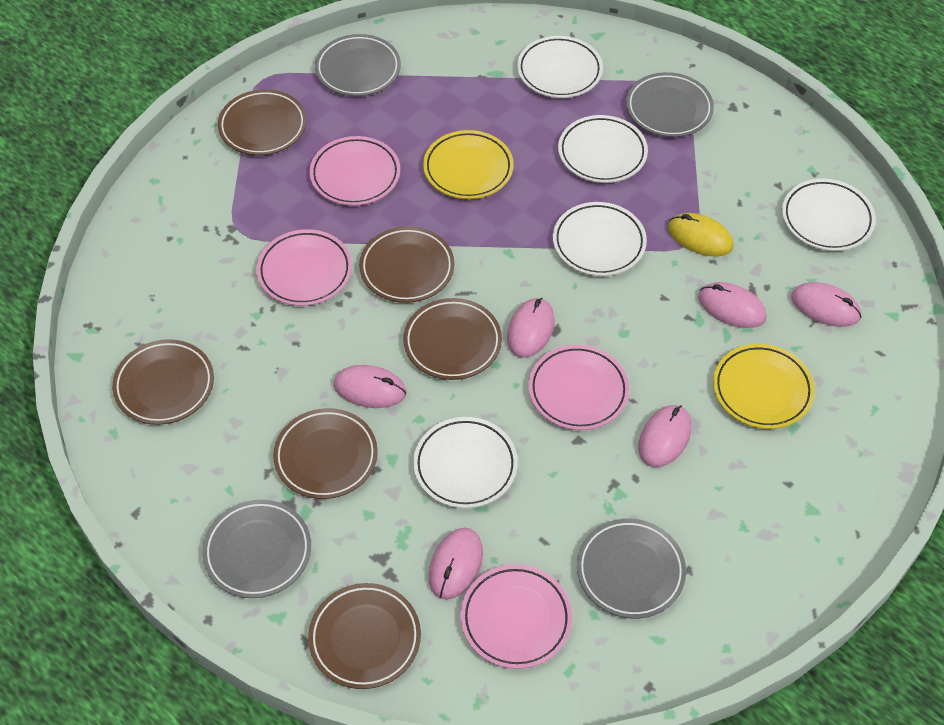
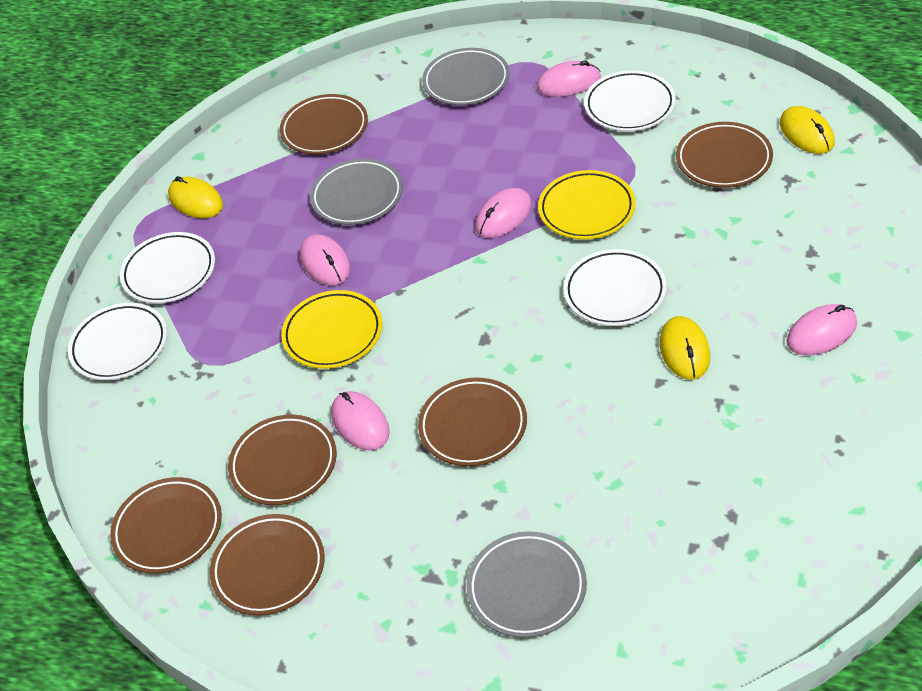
grey plate: 4 -> 3
pink mouse: 6 -> 5
pink plate: 4 -> 0
white plate: 5 -> 4
yellow mouse: 1 -> 3

